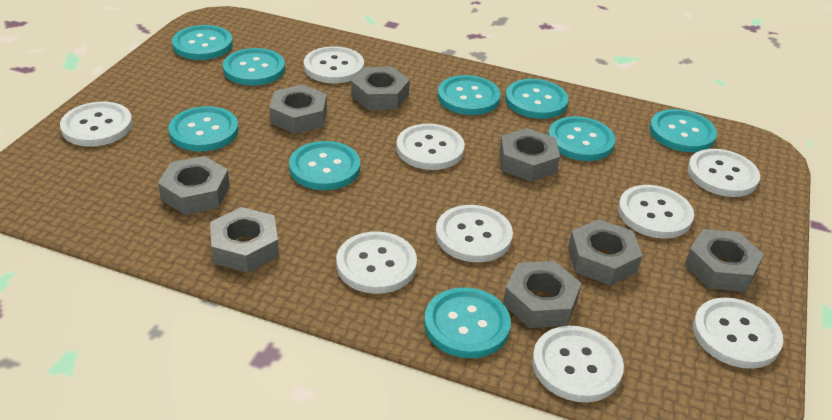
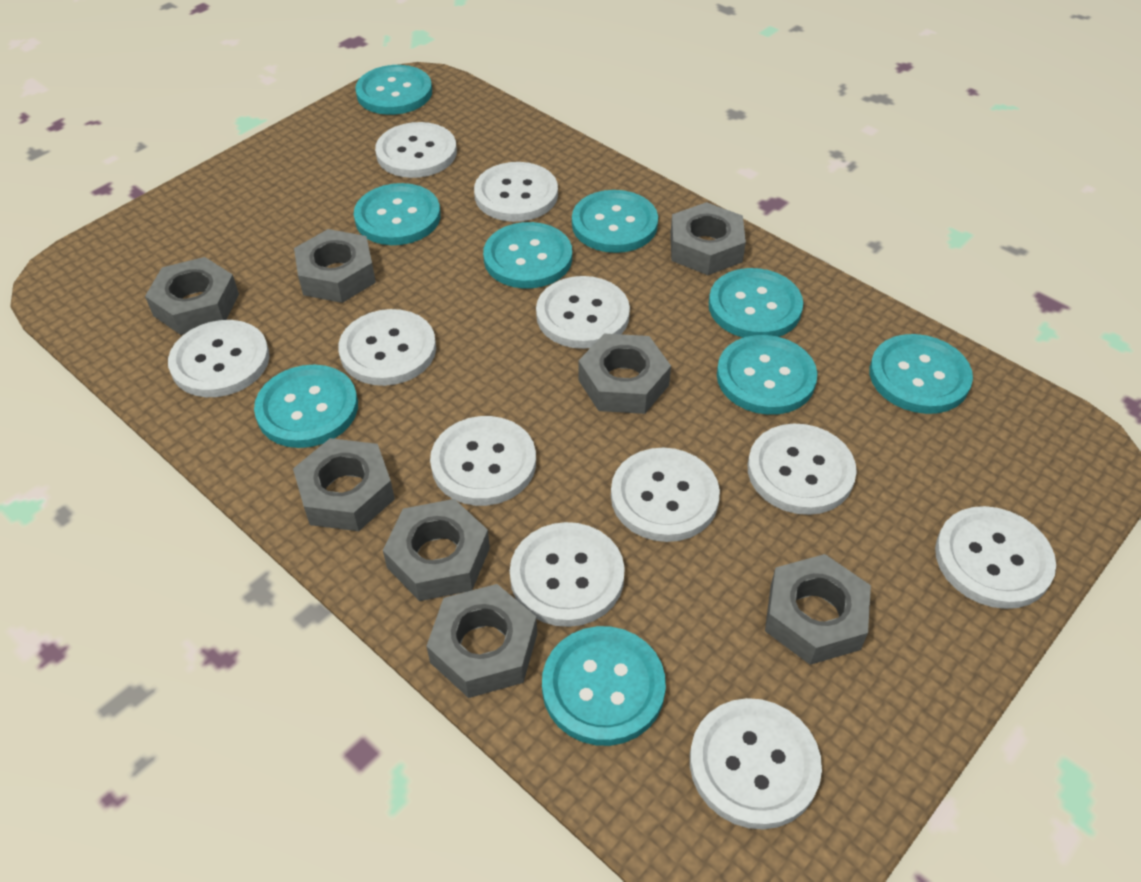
white button: 9 -> 11

